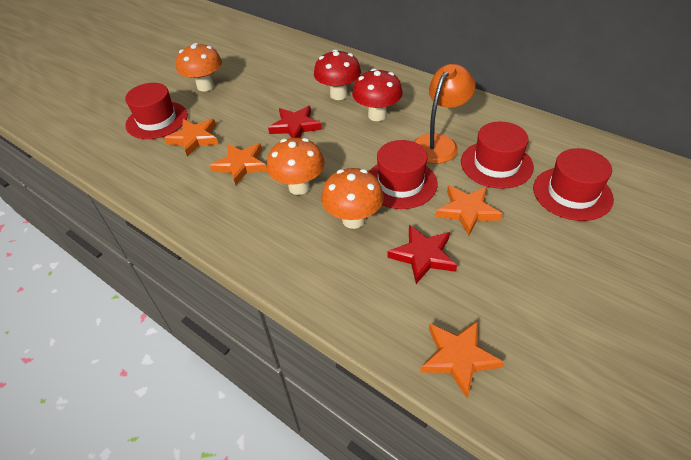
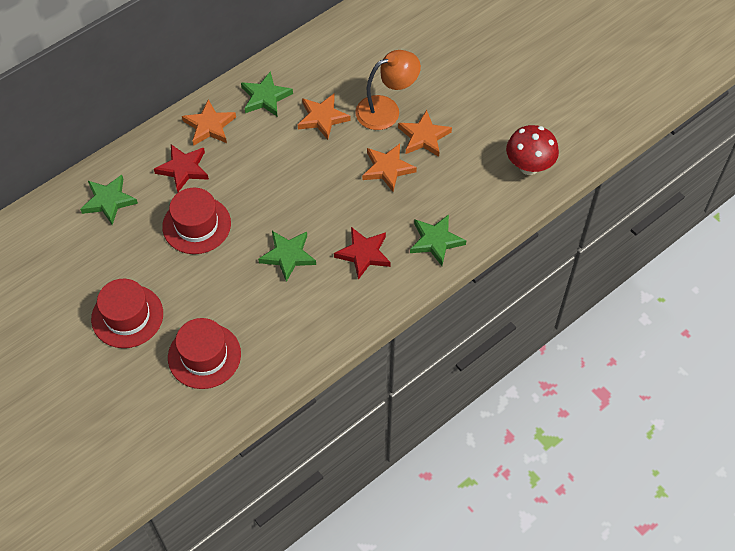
green star: 0 -> 4
orange mushroom: 3 -> 0
red hat: 4 -> 3
red mushroom: 2 -> 1

